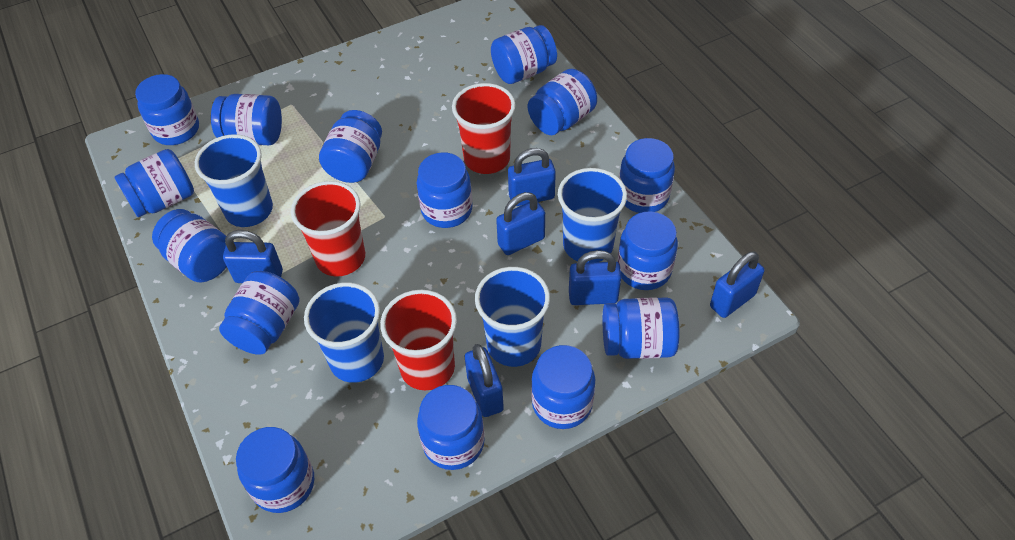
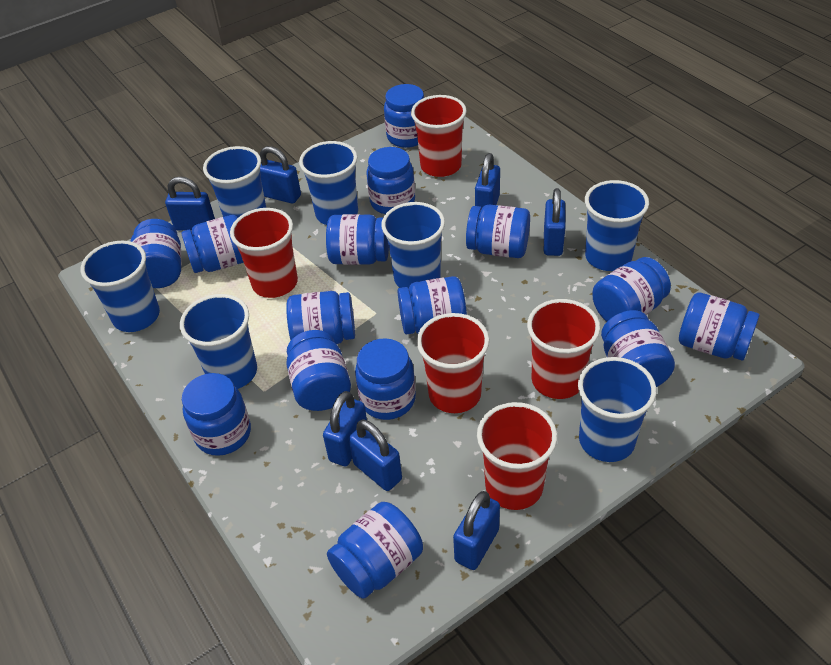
blue cup: 4 -> 7
blue padlock: 6 -> 7
red cup: 3 -> 5

